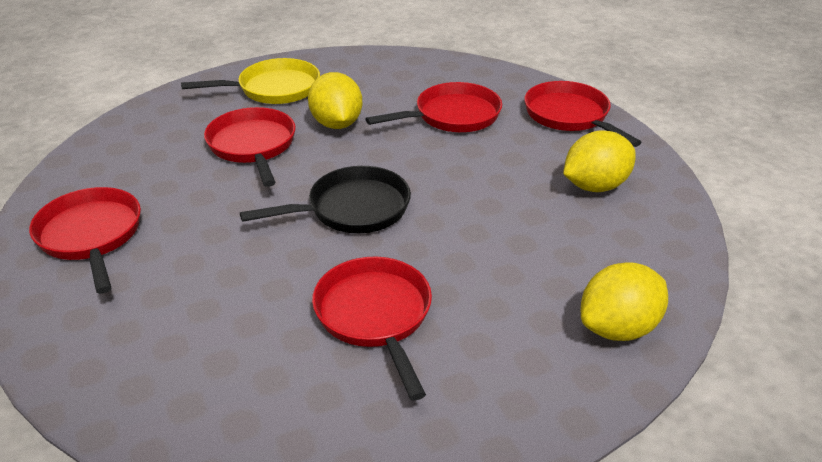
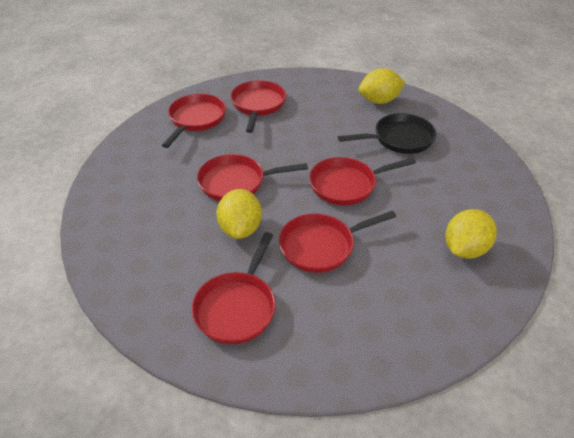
red pan: 5 -> 6
yellow pan: 1 -> 0

